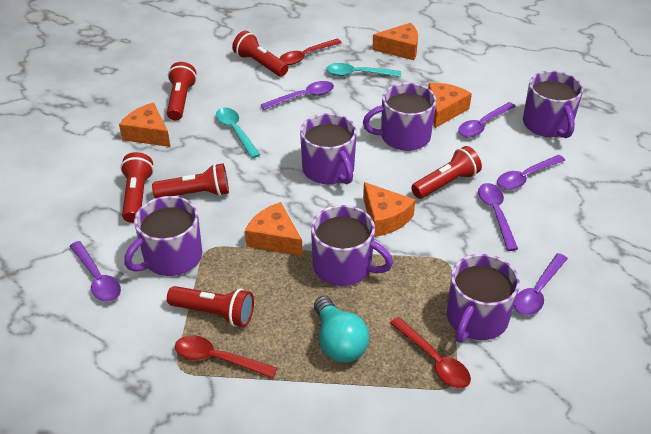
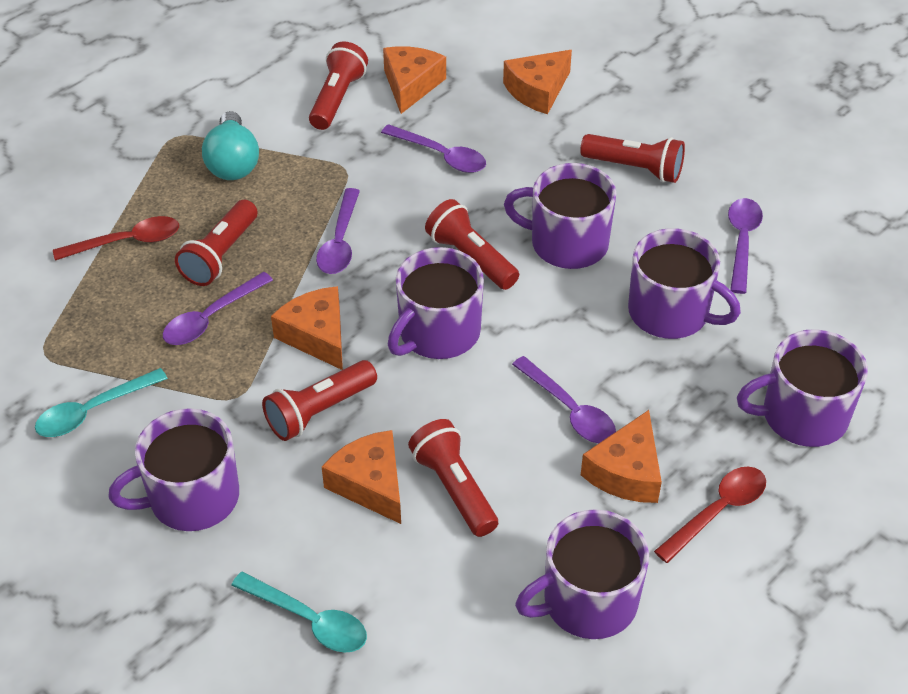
purple spoon: 6 -> 5
red spoon: 3 -> 2

